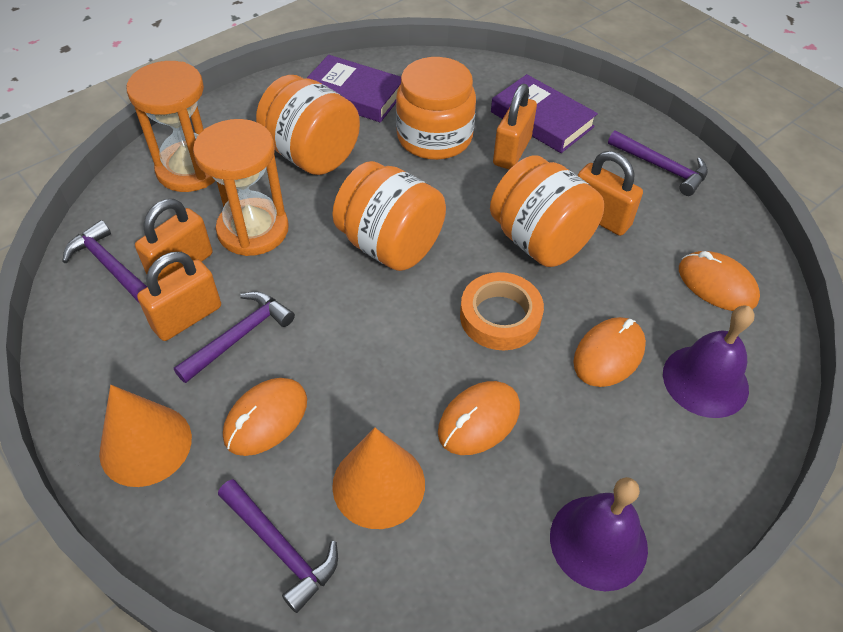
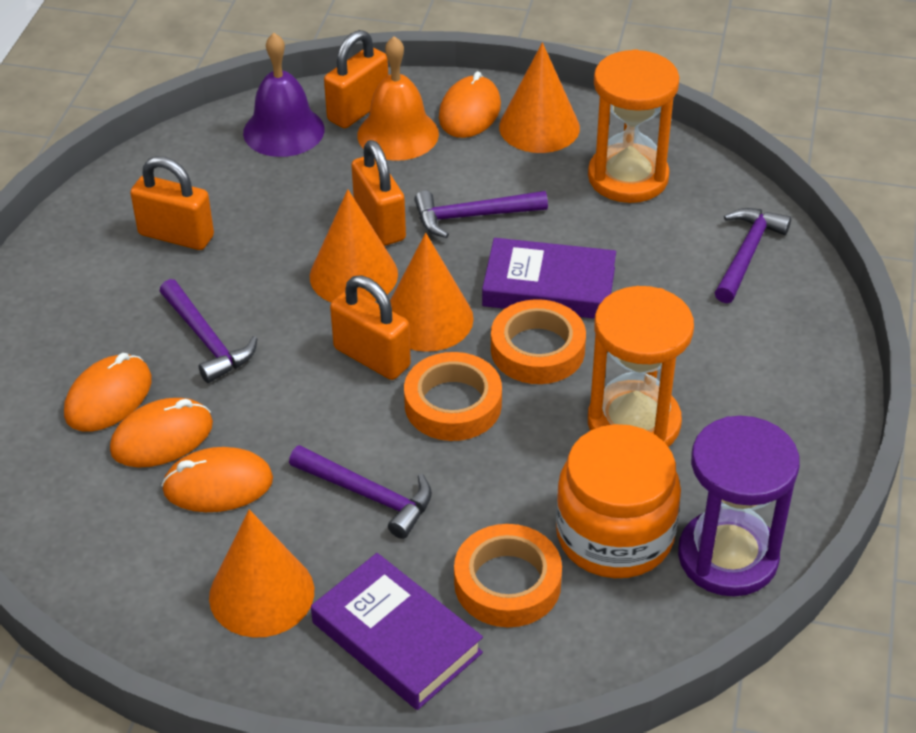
orange bell: 0 -> 1
orange cone: 2 -> 4
orange jar: 4 -> 1
orange tape: 1 -> 3
purple bell: 2 -> 1
purple hourglass: 0 -> 1

